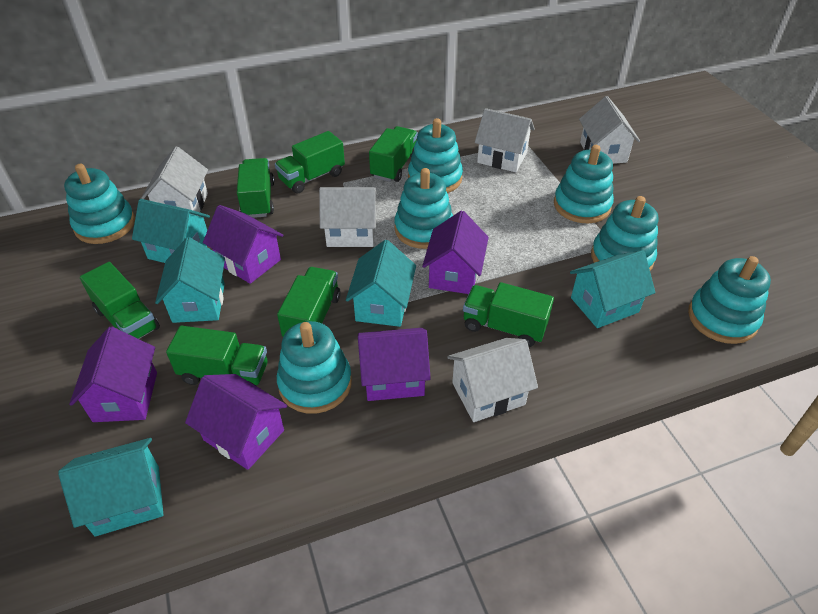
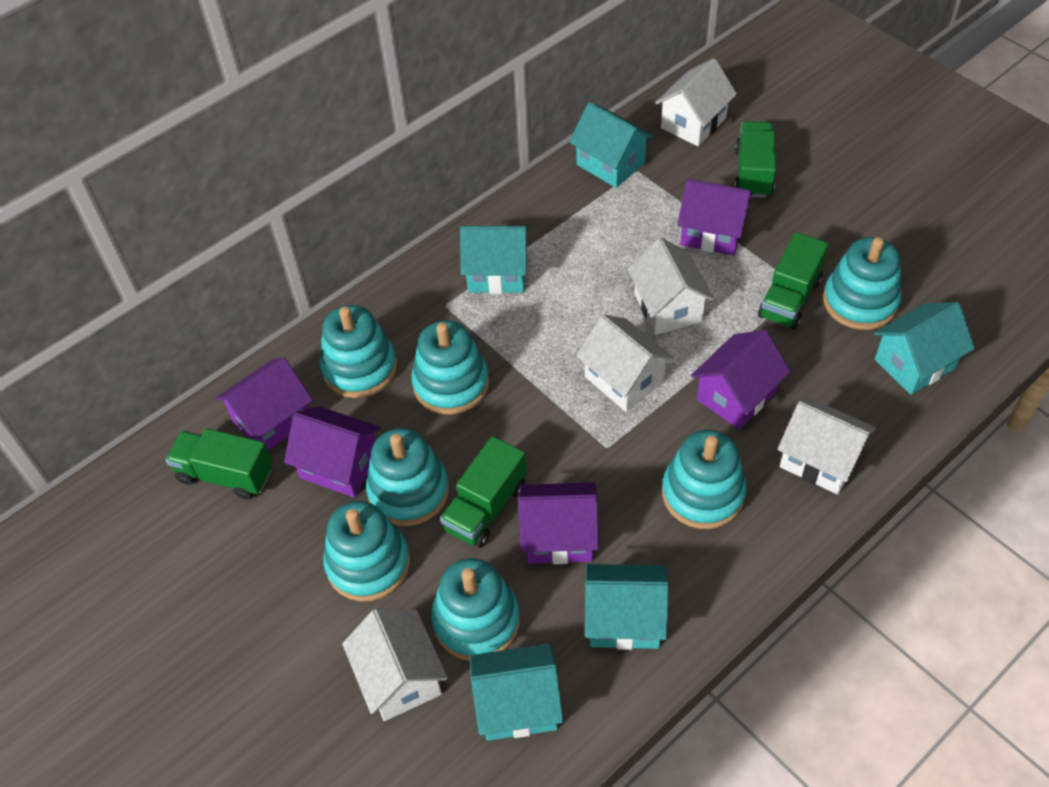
green truck: 7 -> 4

